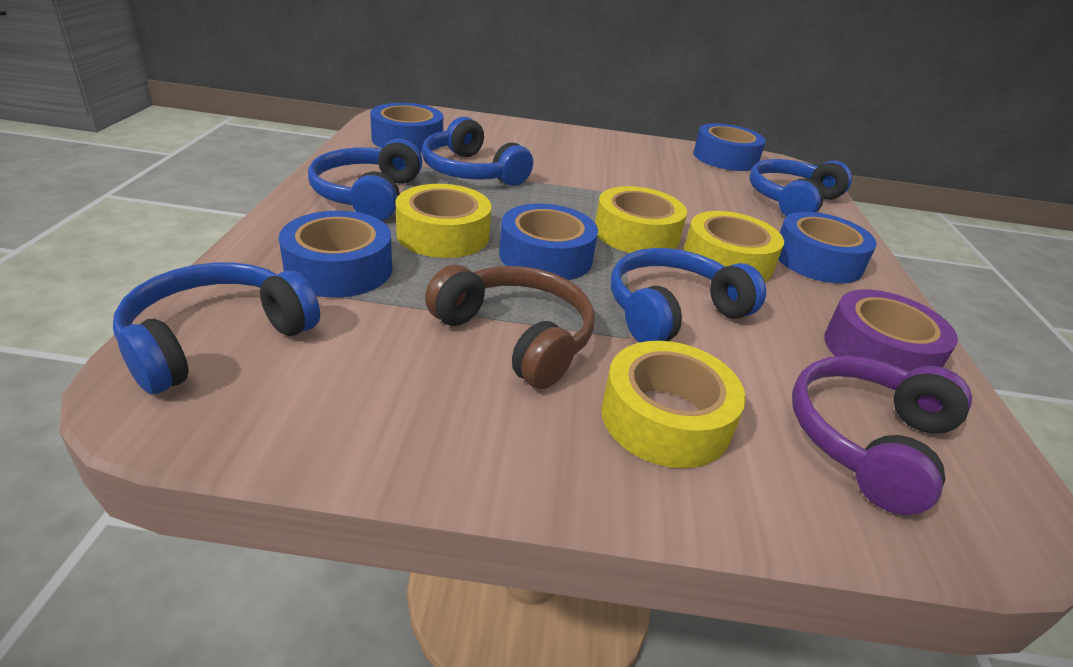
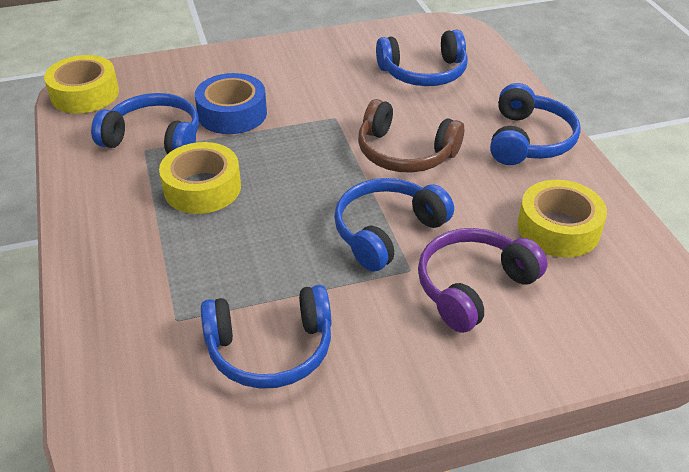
blue tape: 5 -> 1
purple tape: 1 -> 0
yellow tape: 4 -> 3

